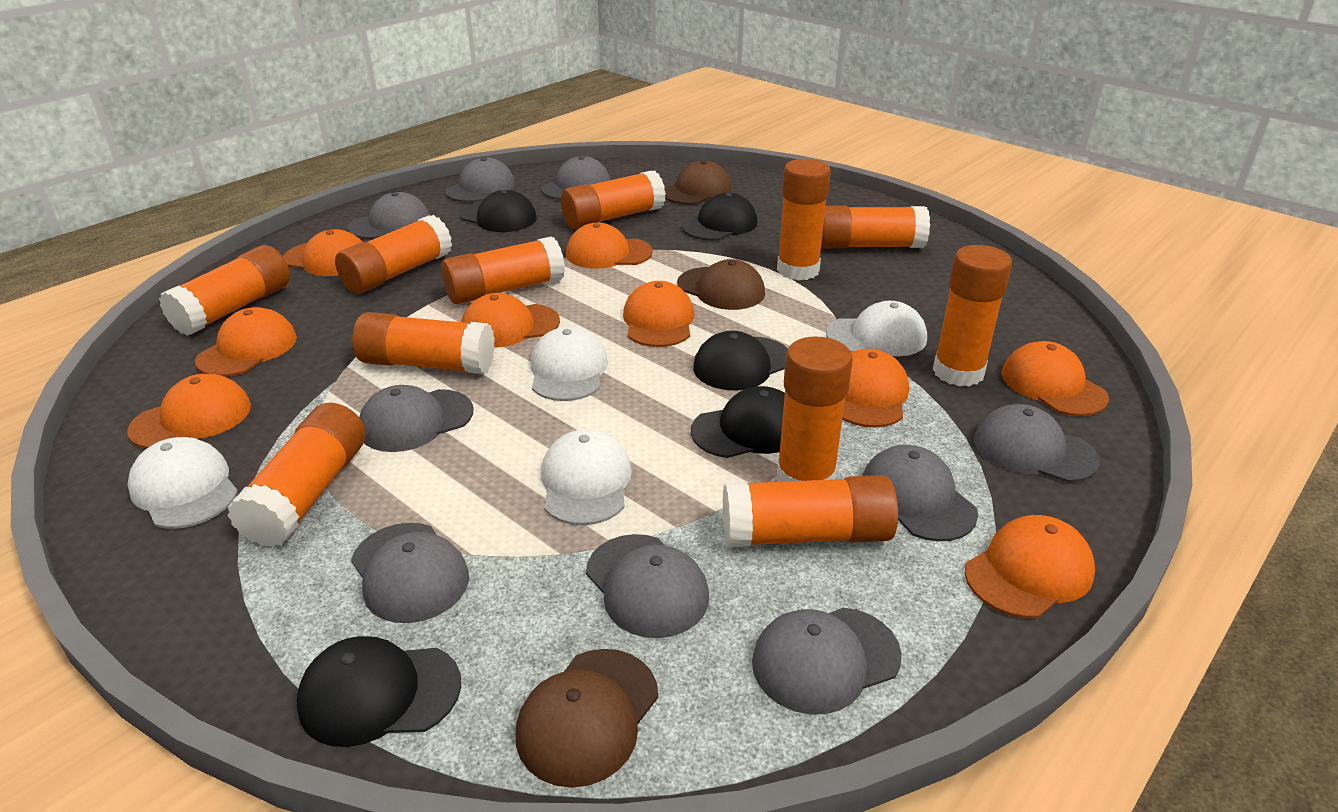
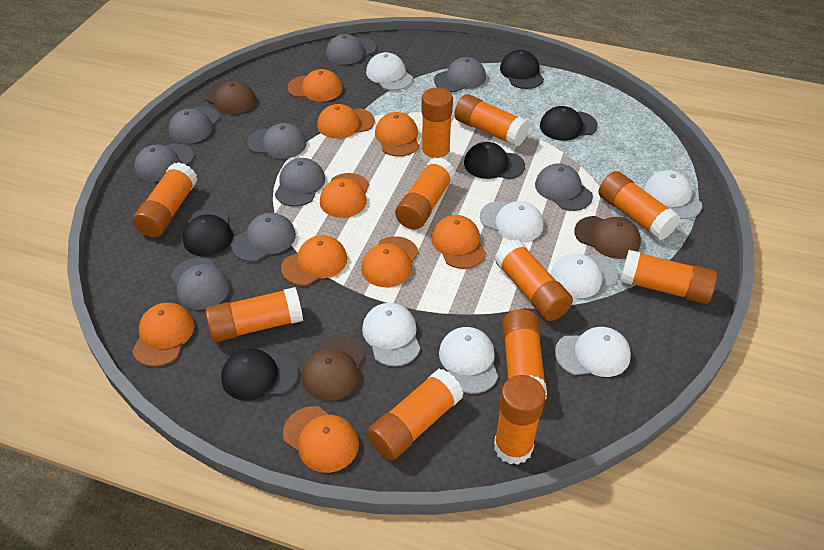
white cap: 4 -> 7

